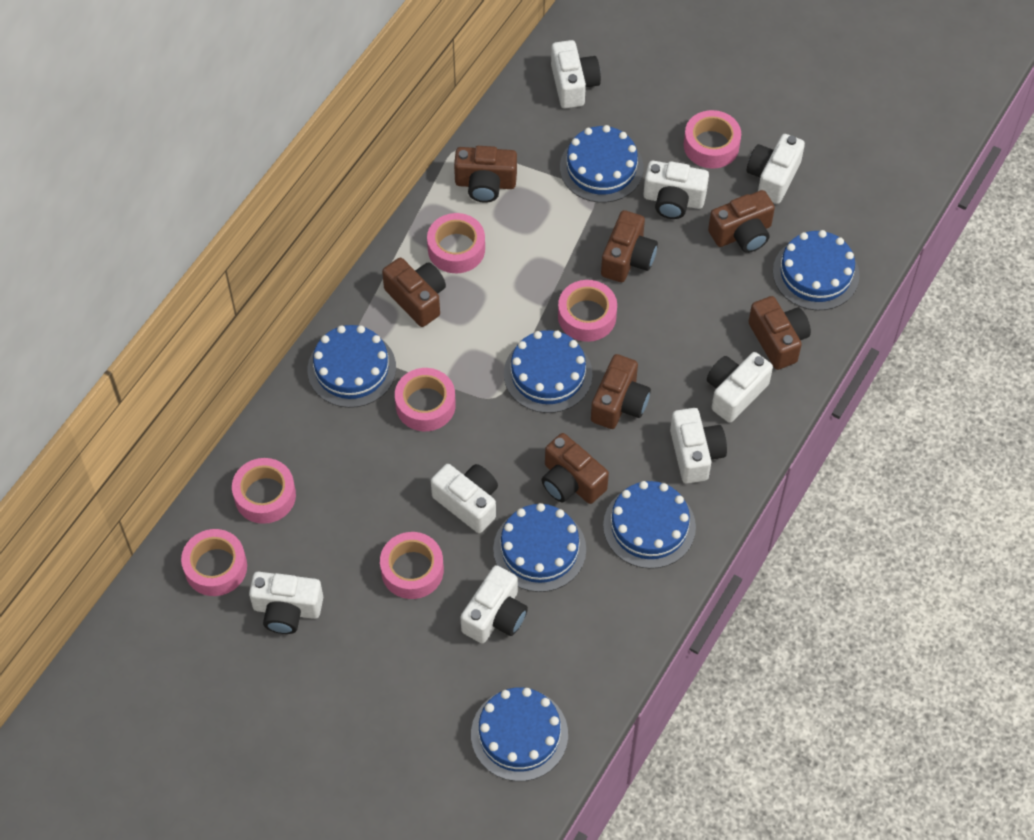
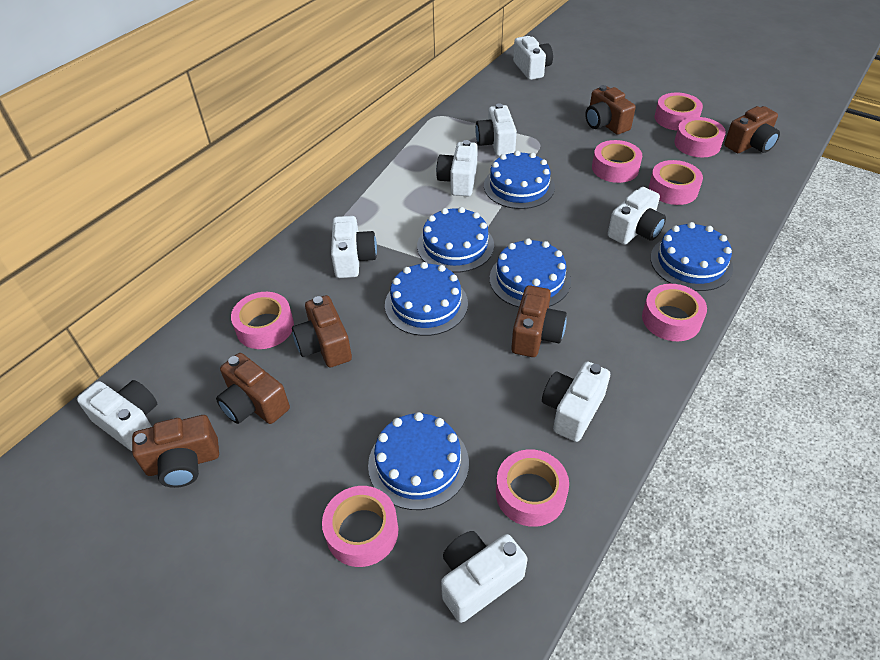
blue cake: 7 -> 6
brown camera: 7 -> 6
pink tape: 7 -> 8

